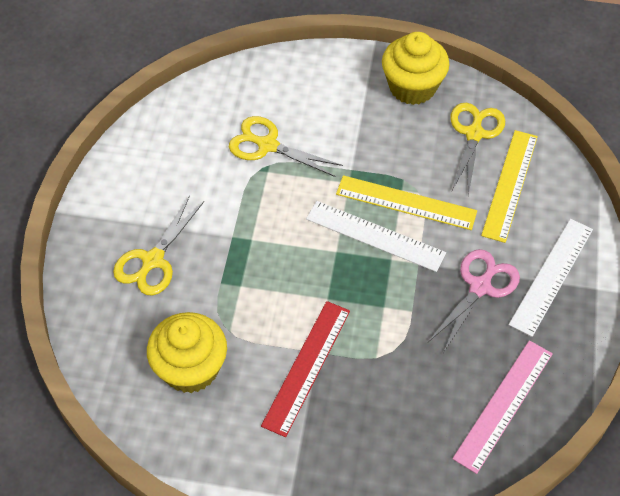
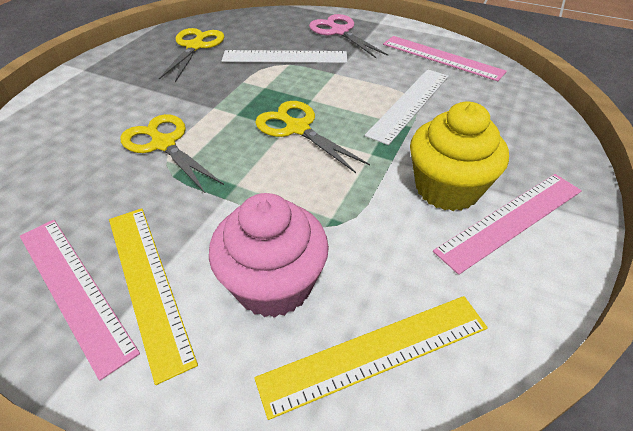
pink cupcake: 0 -> 1
pink ruler: 1 -> 3
red ruler: 1 -> 0
yellow cupcake: 2 -> 1

